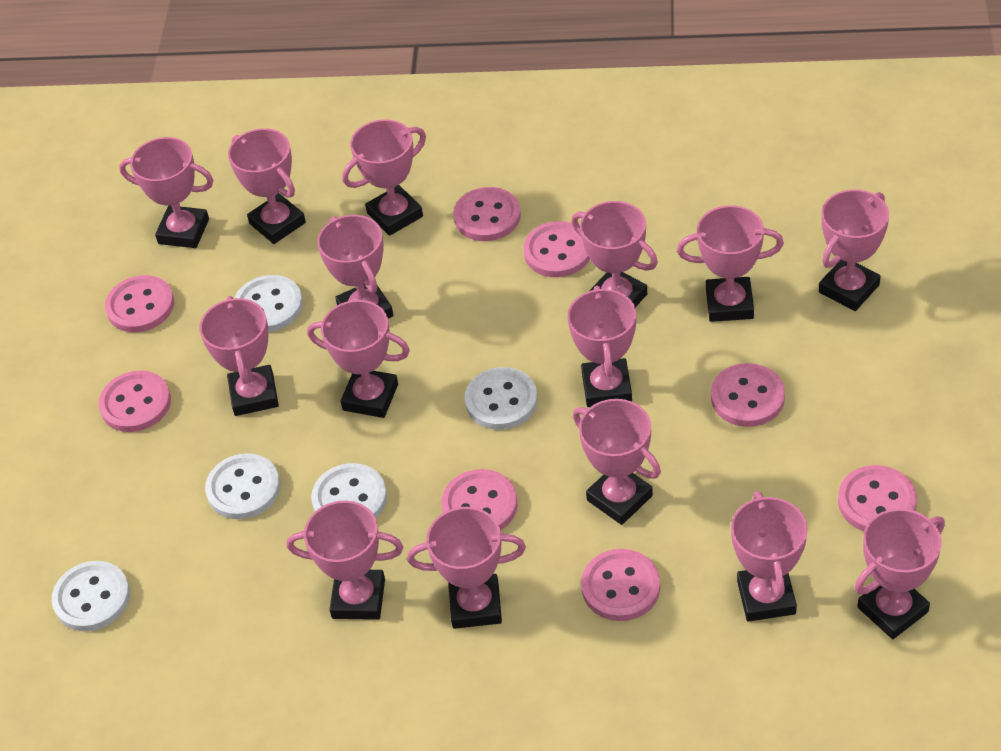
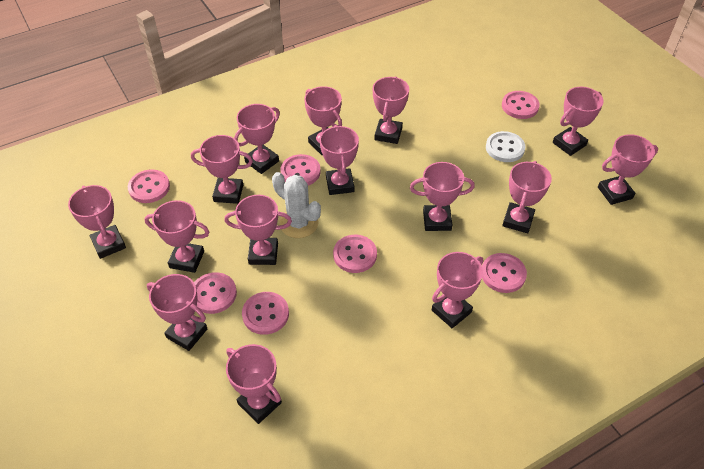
pink button: 8 -> 7
white button: 5 -> 1
white cactus: 0 -> 1

